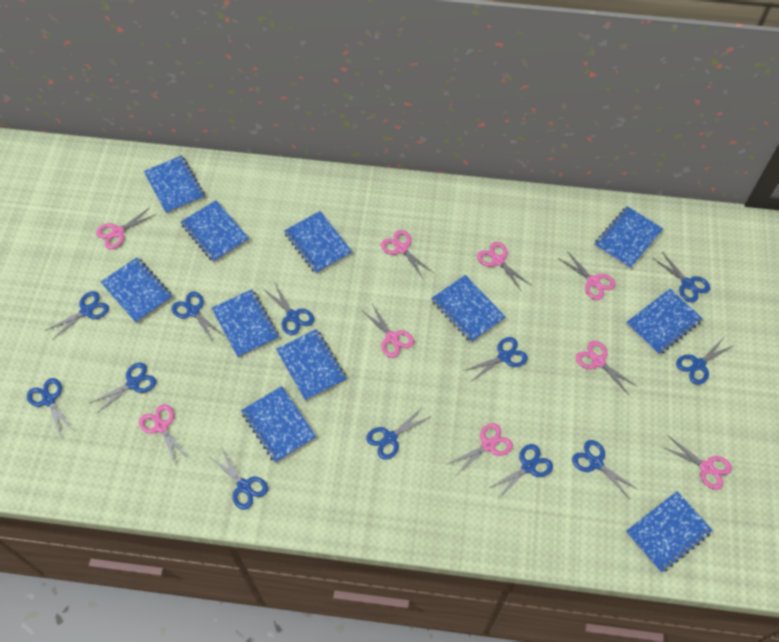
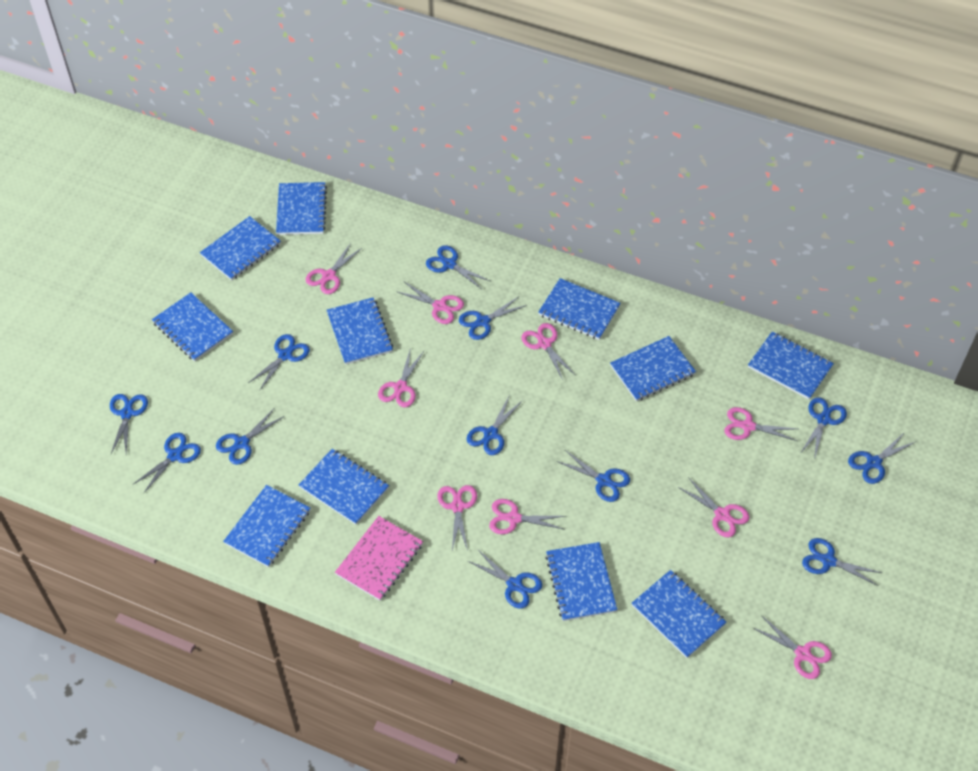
pink notebook: 0 -> 1

